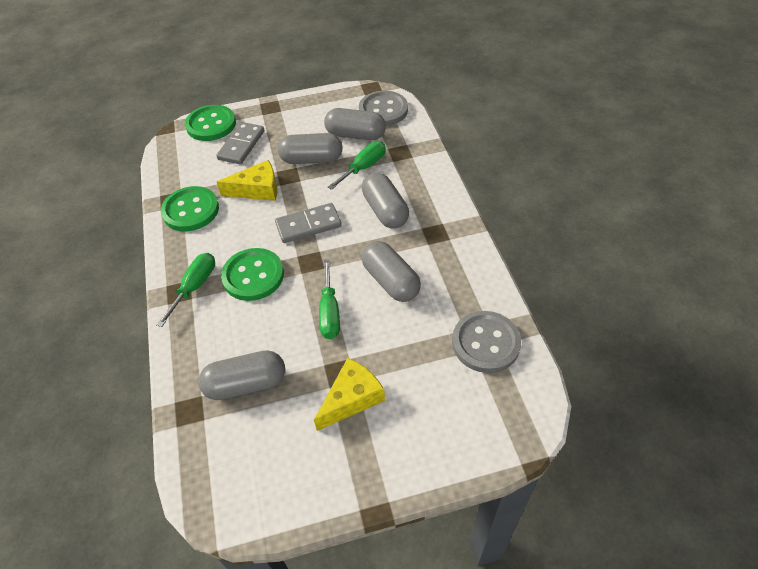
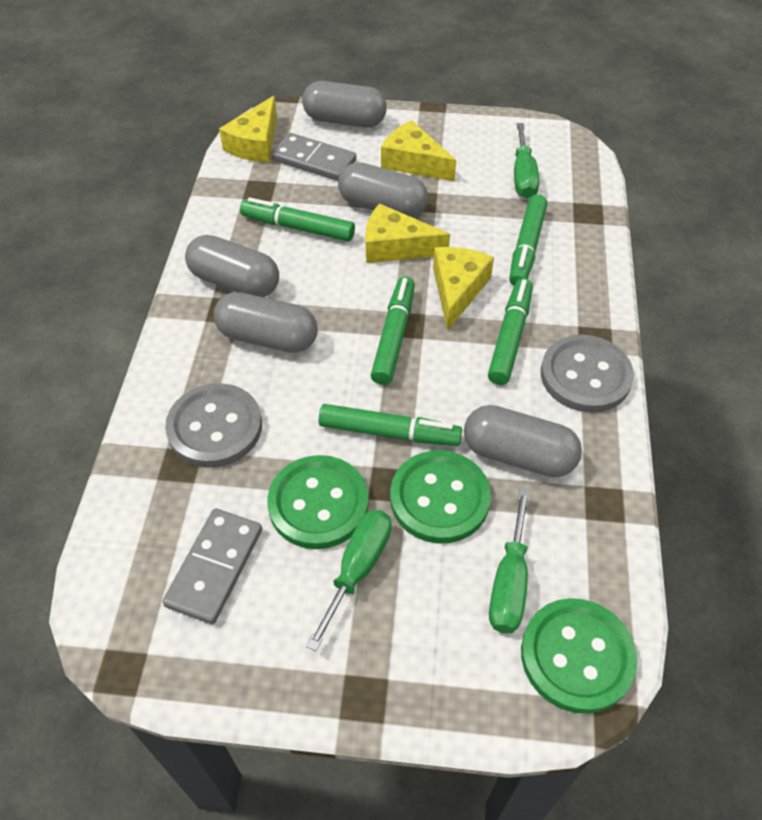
green marker: 0 -> 5
yellow cheese: 2 -> 4

